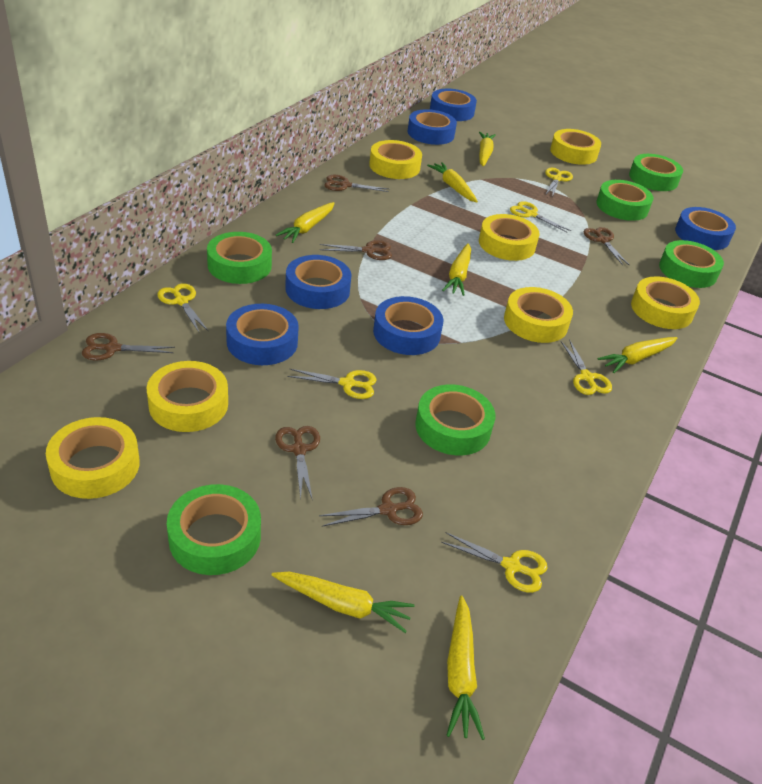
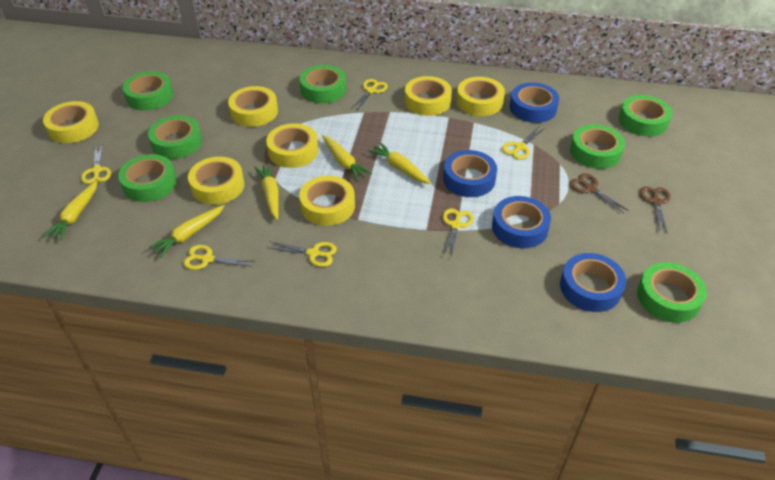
blue tape: 6 -> 4
brown scissors: 6 -> 2
green tape: 6 -> 7
yellow carrot: 7 -> 5

